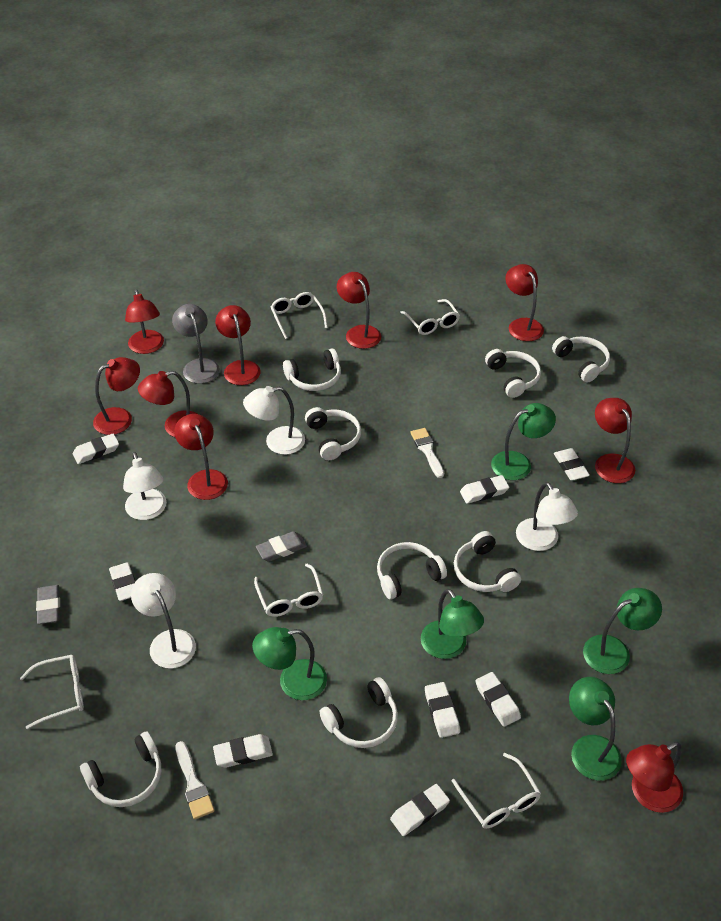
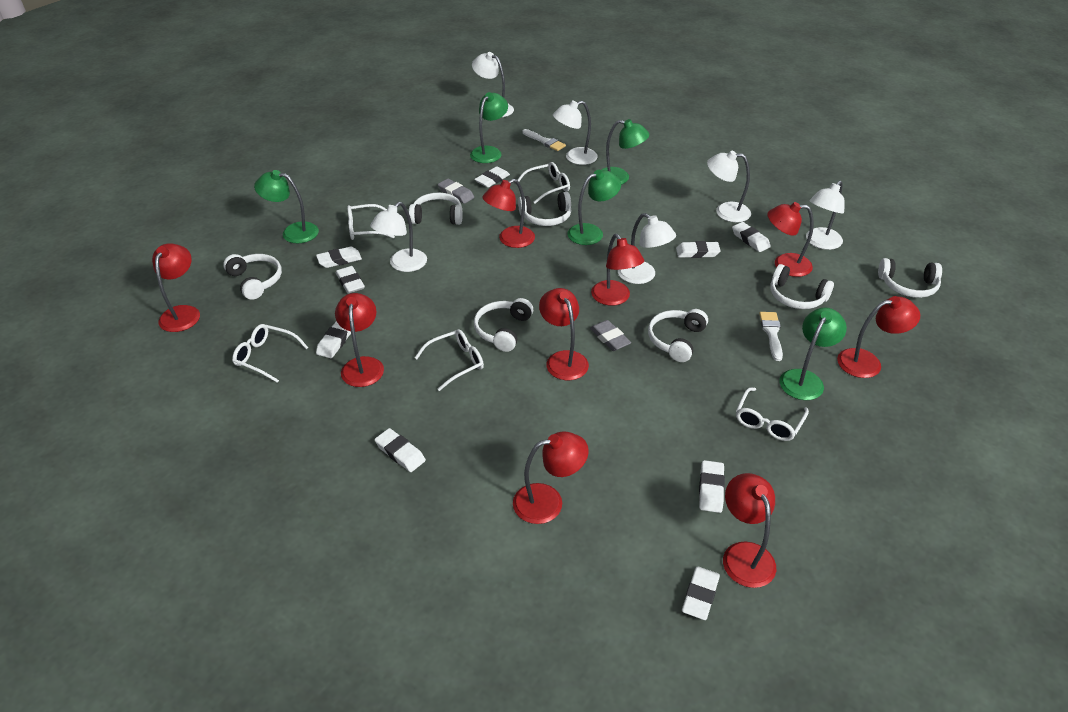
grey lamp: 1 -> 0
white eraser: 8 -> 9
white headphones: 8 -> 7
white lamp: 4 -> 6

